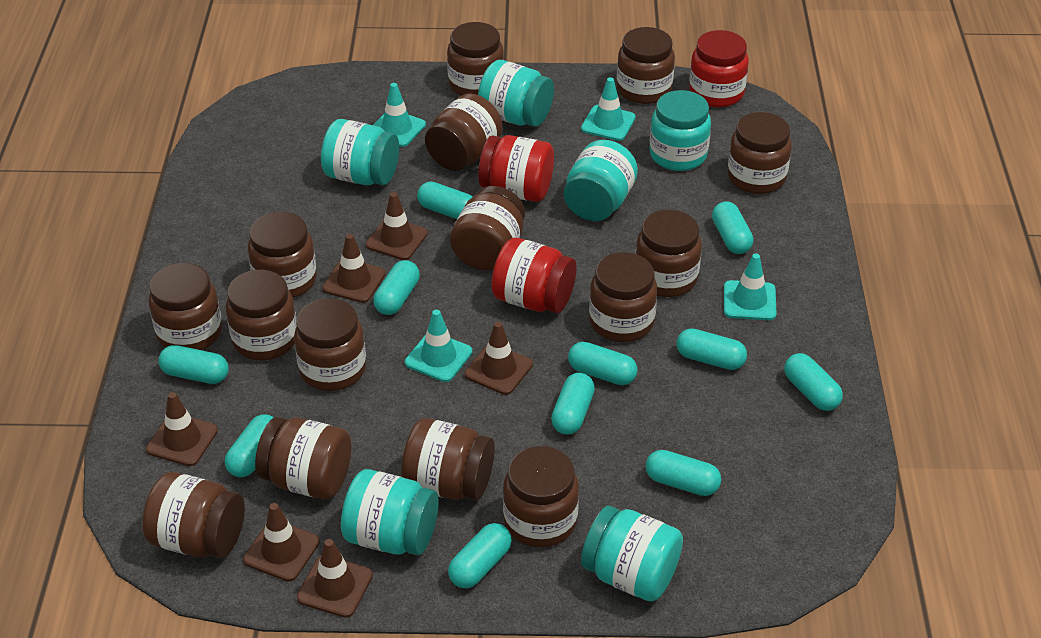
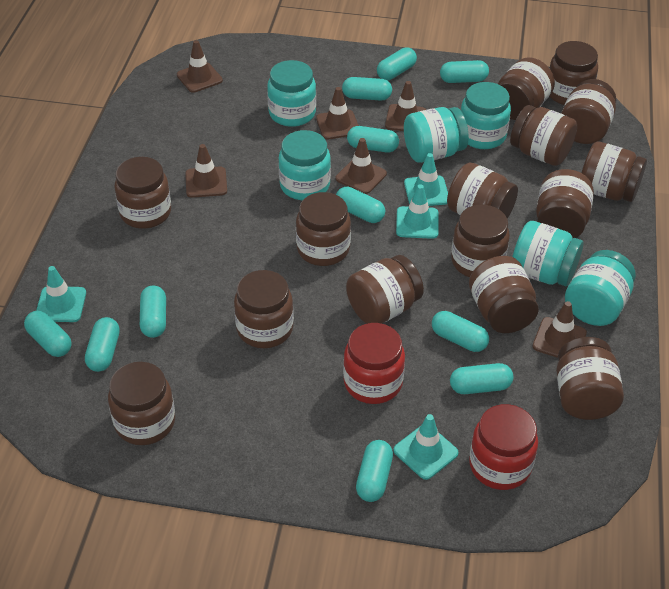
red jar: 3 -> 2

